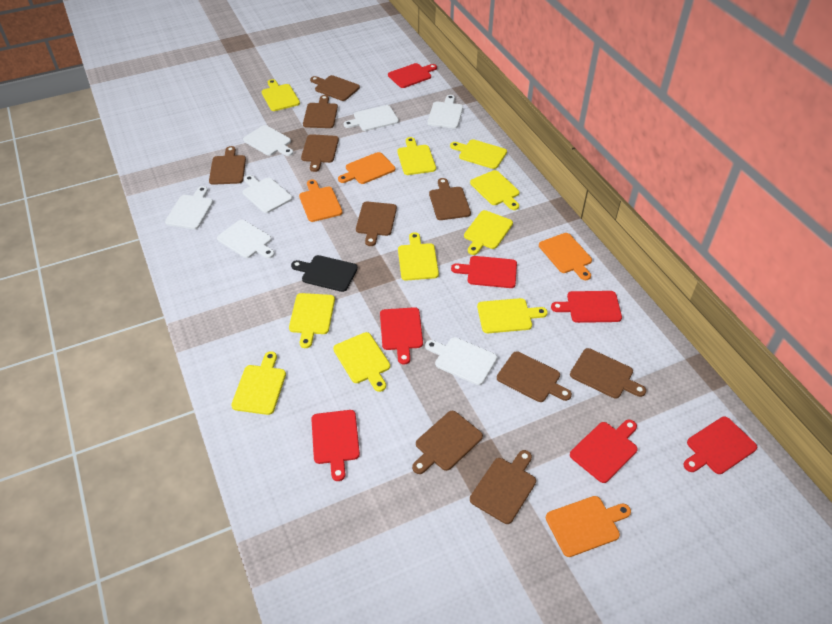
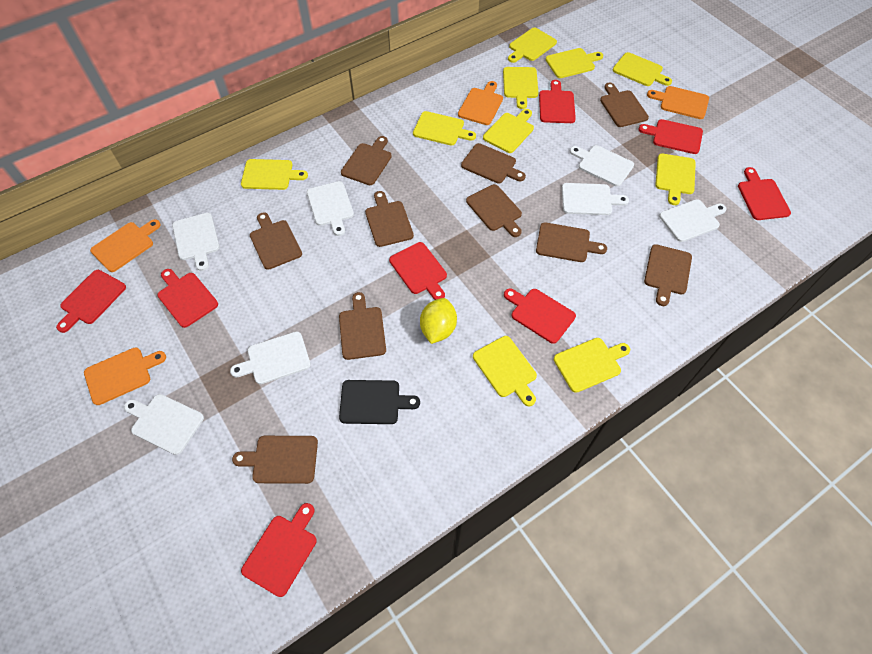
red cutting board: 7 -> 8
yellow lemon: 0 -> 1

